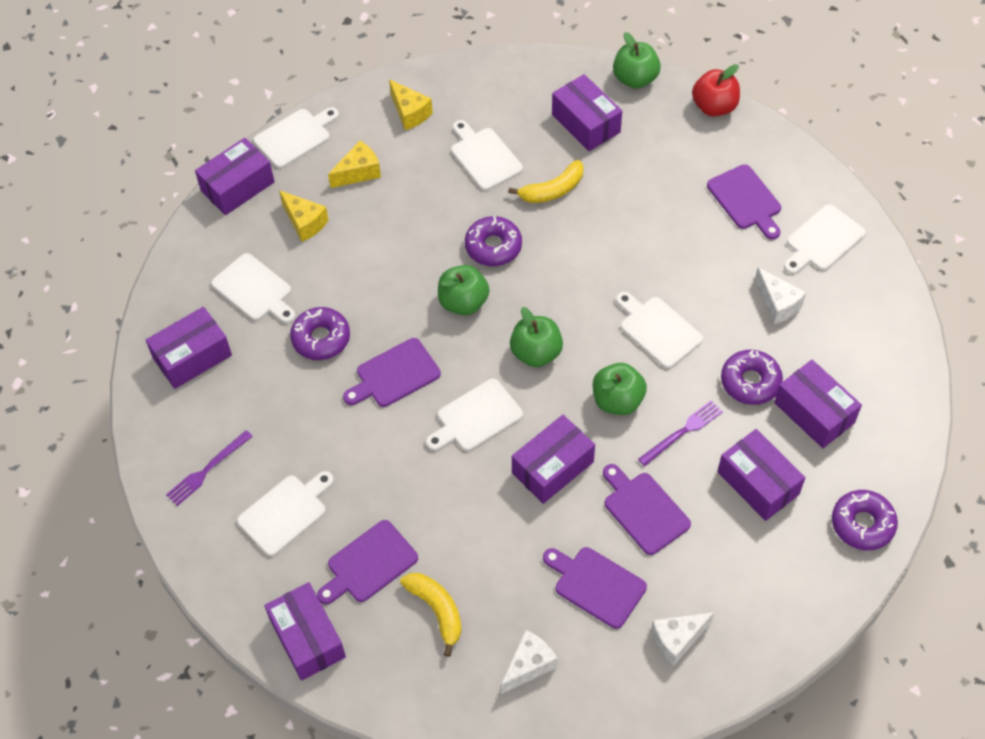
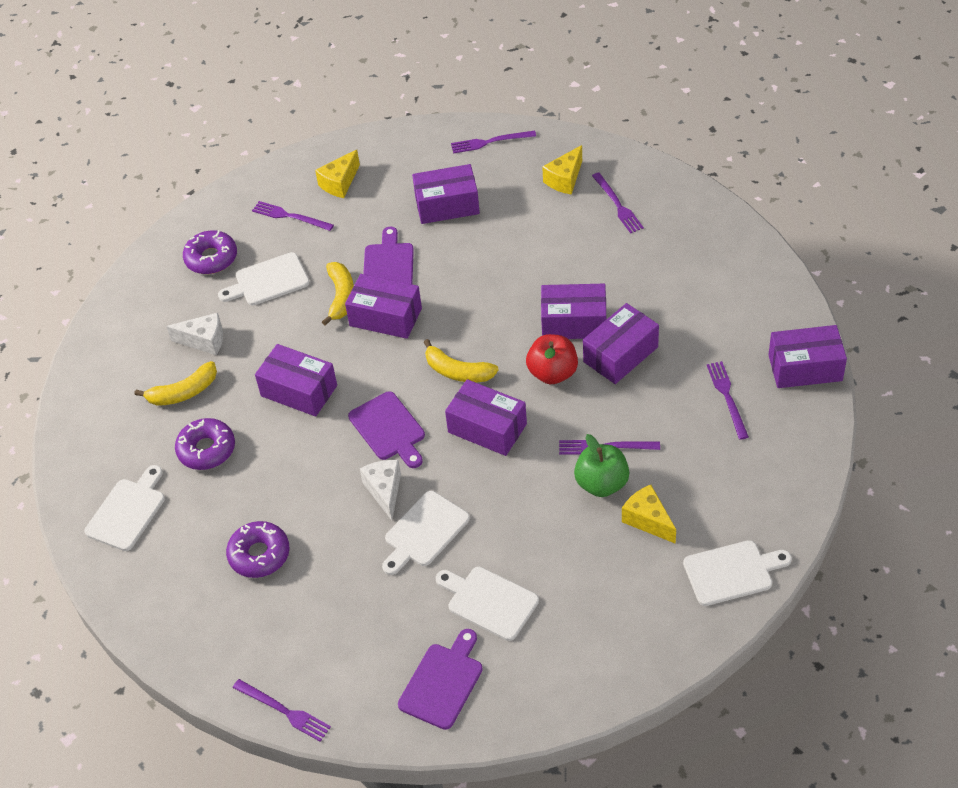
green apple: 4 -> 1
purple cutting board: 5 -> 3
purple donut: 4 -> 3
purple fork: 2 -> 6
white cheese: 3 -> 2
white cutting board: 7 -> 5
yellow banana: 2 -> 3

